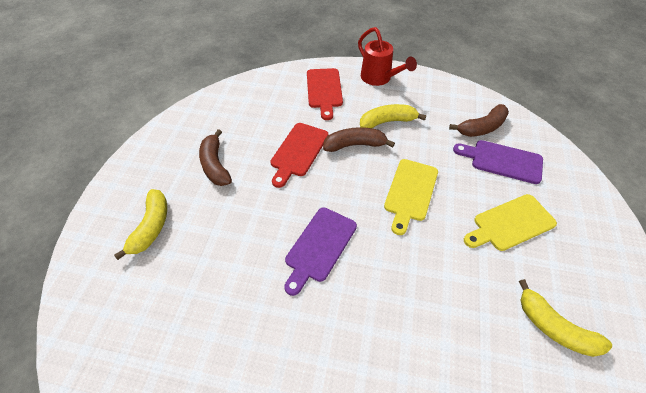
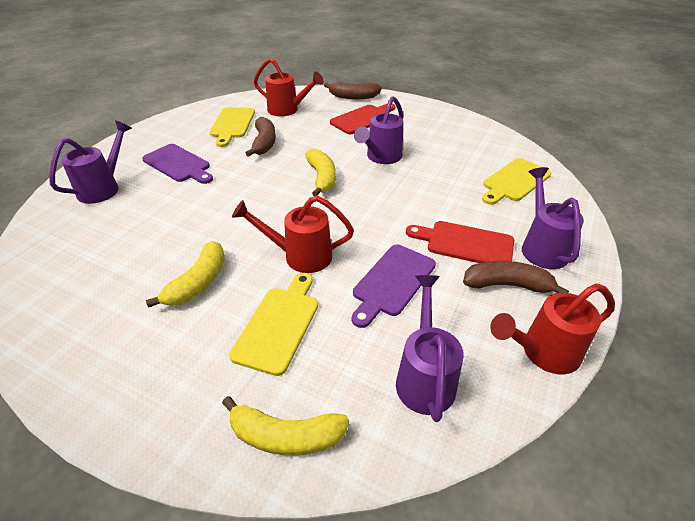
purple watering can: 0 -> 4
red watering can: 1 -> 3
yellow cutting board: 2 -> 3

